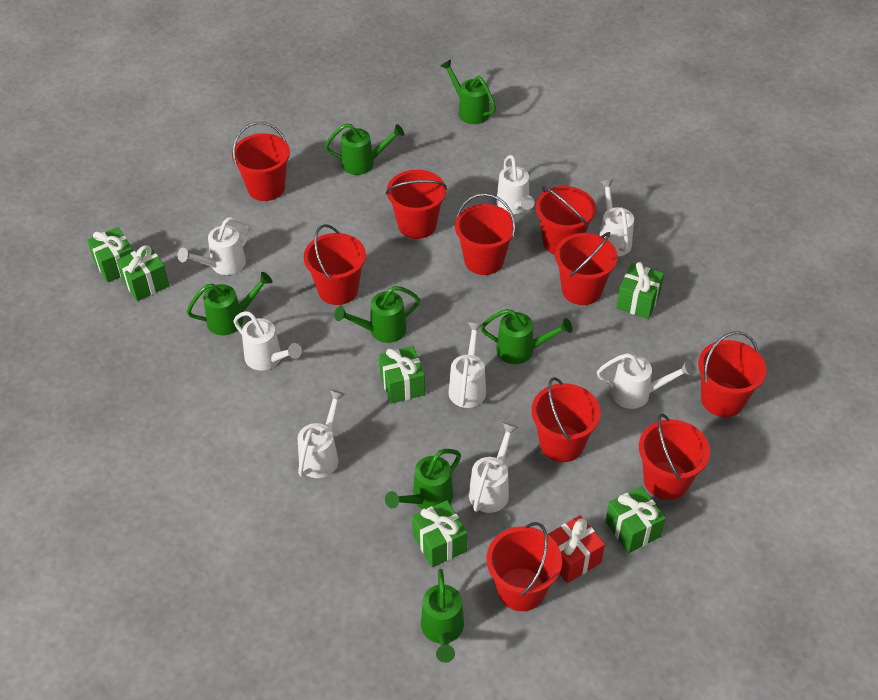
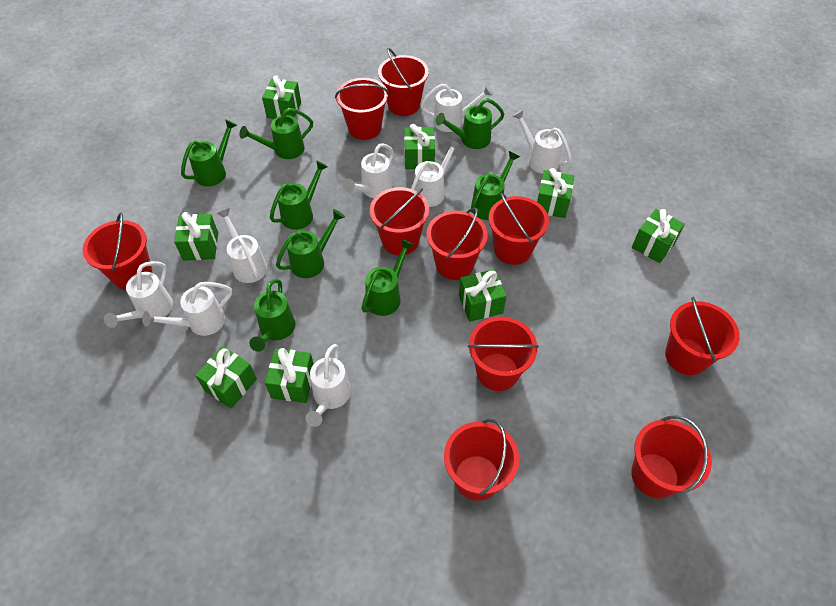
green gift: 6 -> 8
green watering can: 7 -> 8
red gift: 1 -> 0

